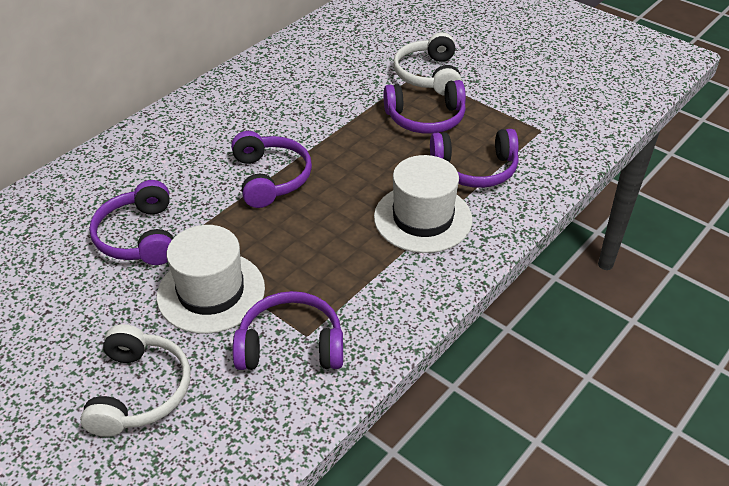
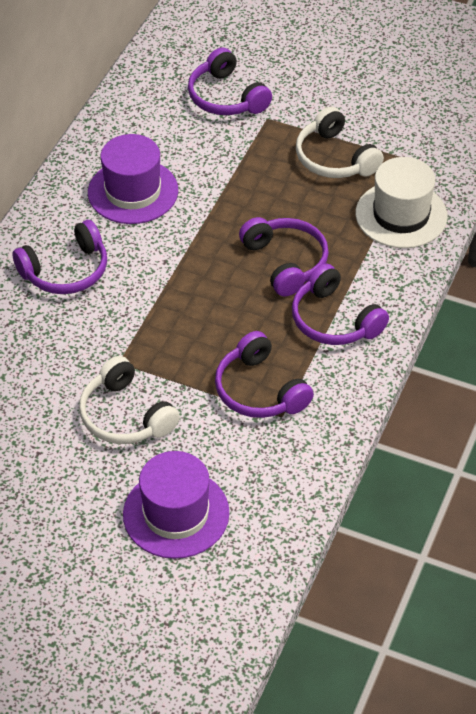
purple hat: 0 -> 2
white hat: 2 -> 1

